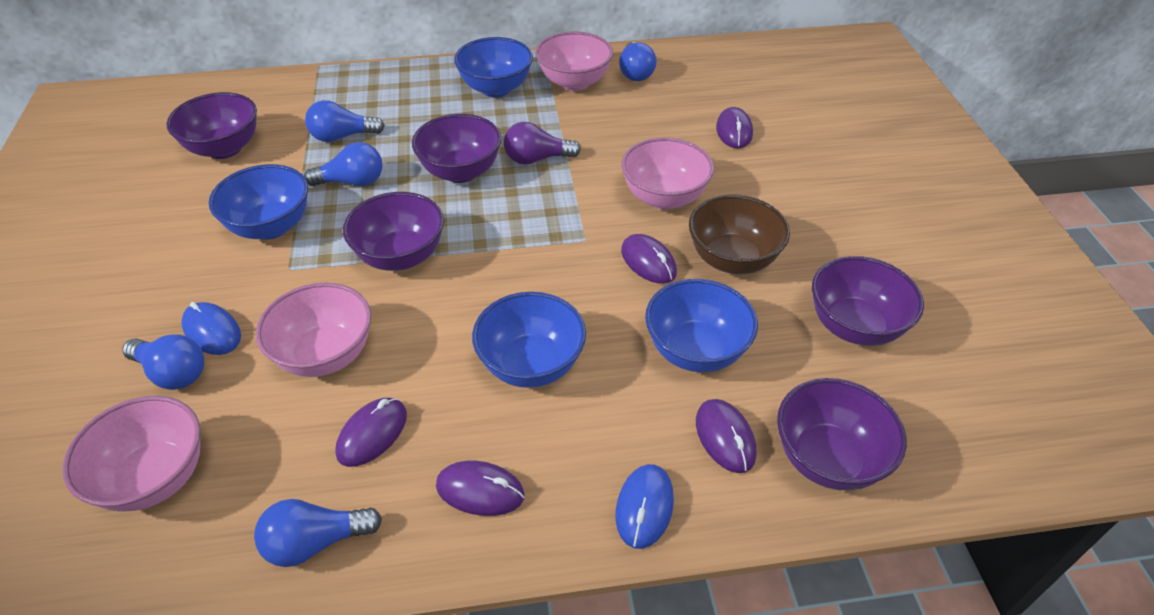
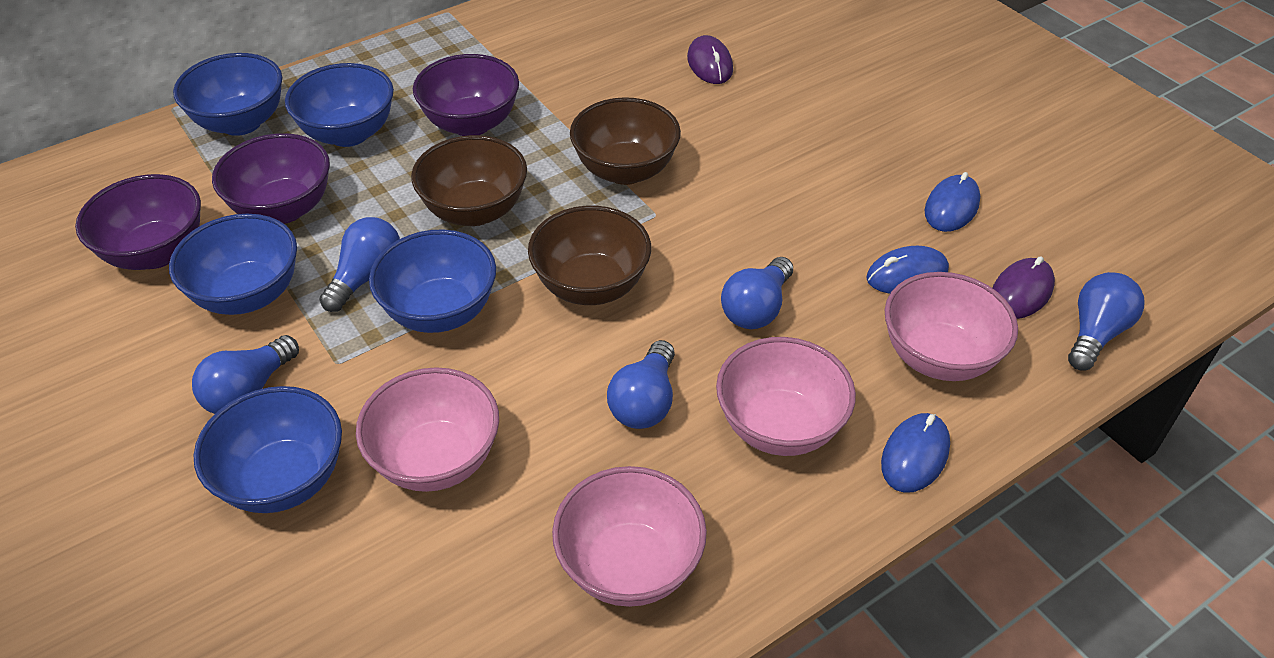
blue bowl: 4 -> 5
blue mouse: 2 -> 3
brown bowl: 1 -> 3
purple bowl: 5 -> 3
purple light bulb: 1 -> 0
purple mouse: 5 -> 2

